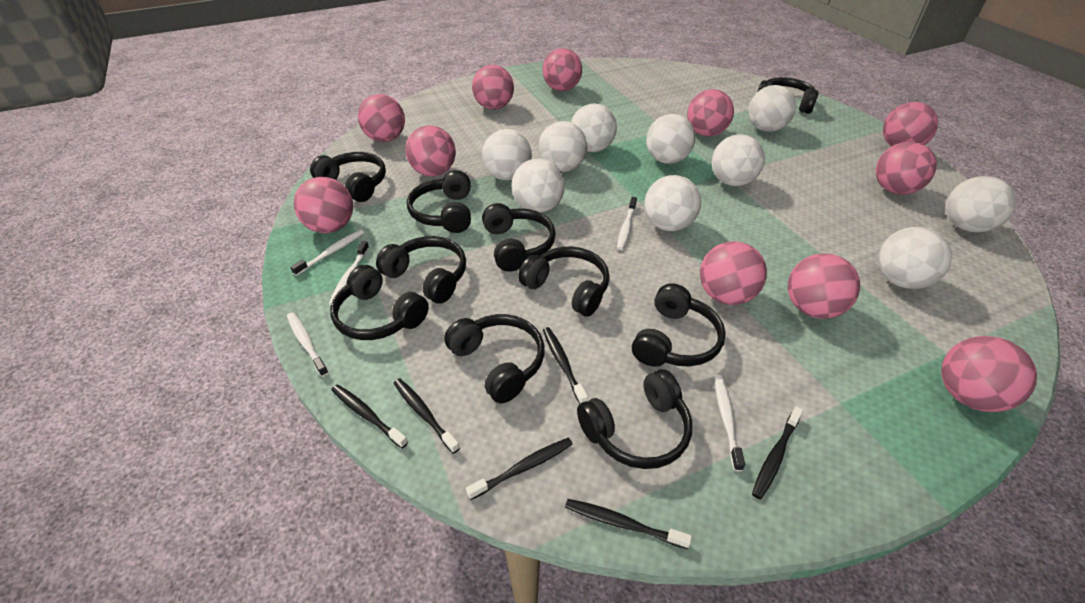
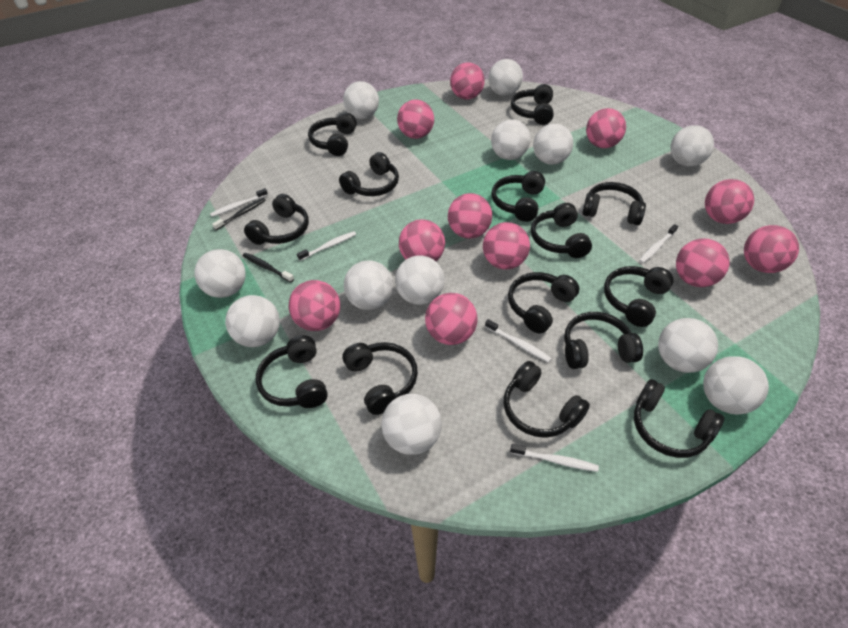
black headphones: 10 -> 14
black toothbrush: 6 -> 2
white ball: 10 -> 12

